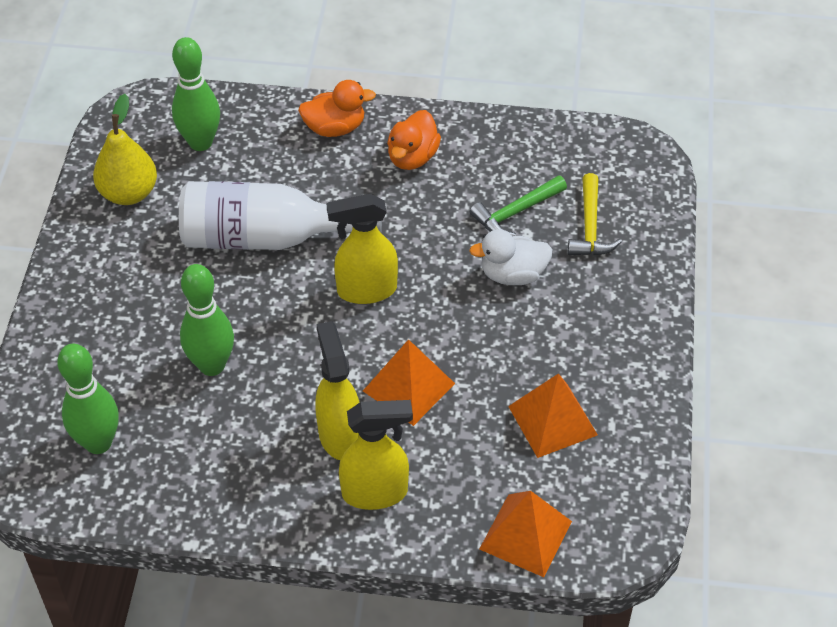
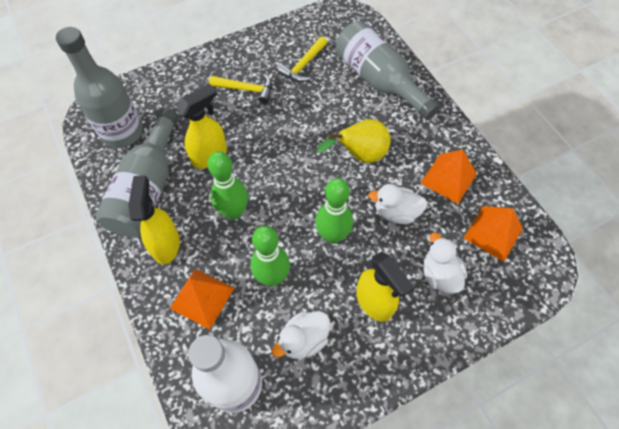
green hammer: 1 -> 0
grey bottle: 0 -> 3
orange duck: 2 -> 0
white duck: 1 -> 3
yellow hammer: 1 -> 2

